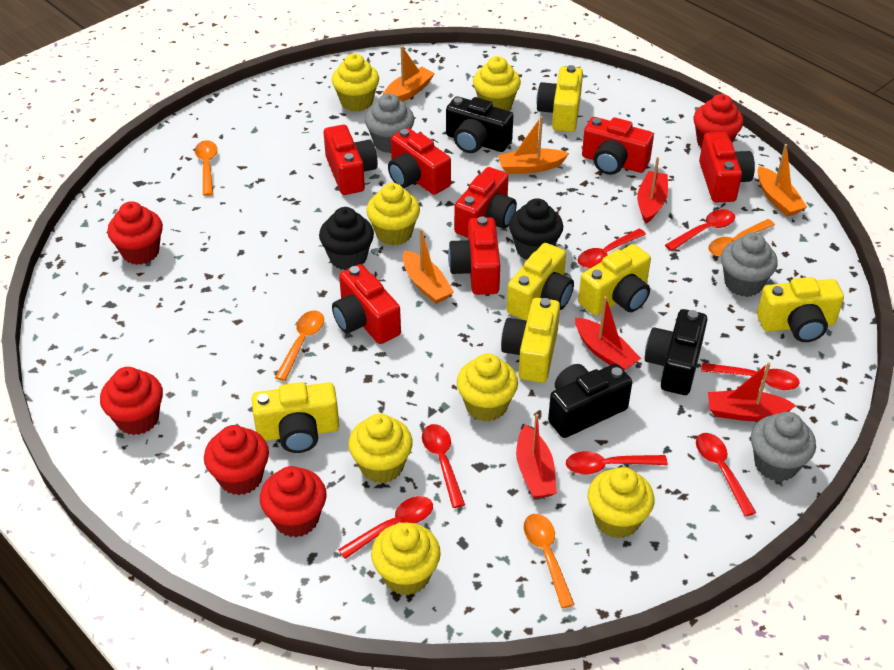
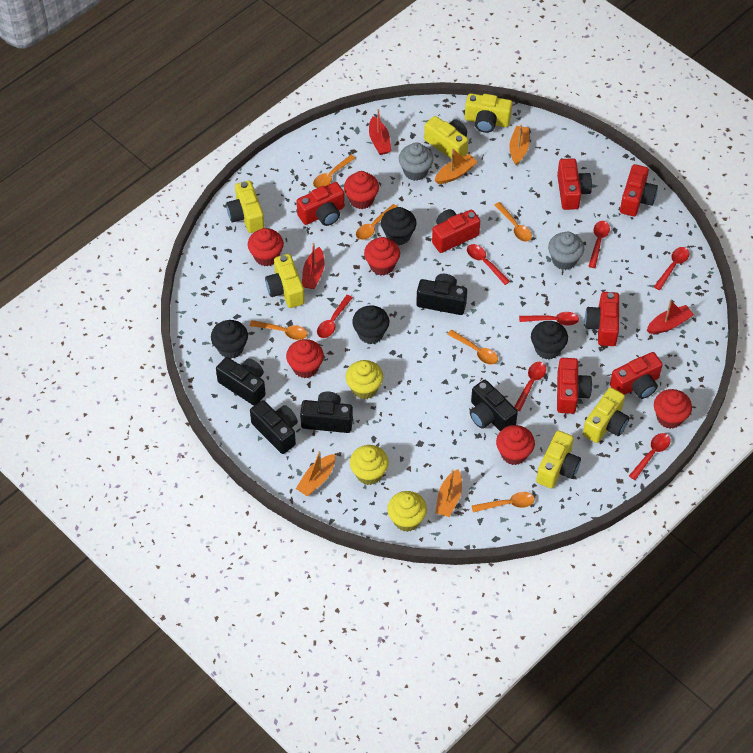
black camera: 3 -> 5
black cupcake: 2 -> 4
grey cupcake: 3 -> 2
orange spoon: 4 -> 6
red boat: 4 -> 3
red cupcake: 5 -> 6
yellow cupcake: 7 -> 3

